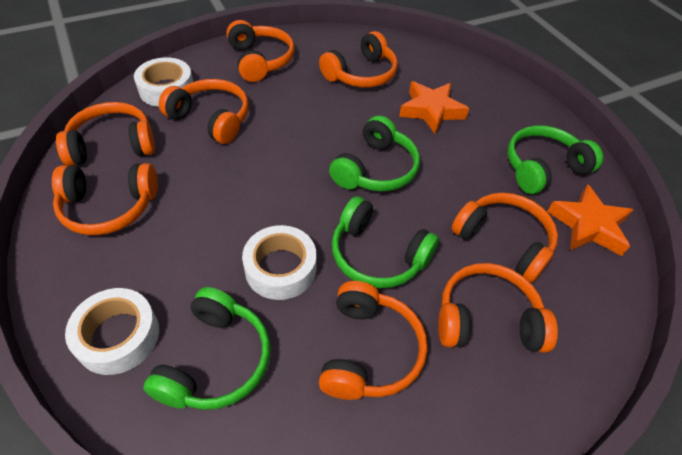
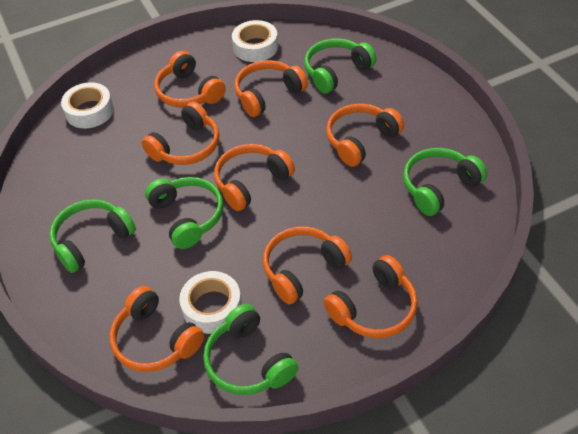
green headphones: 4 -> 5
orange star: 2 -> 0

